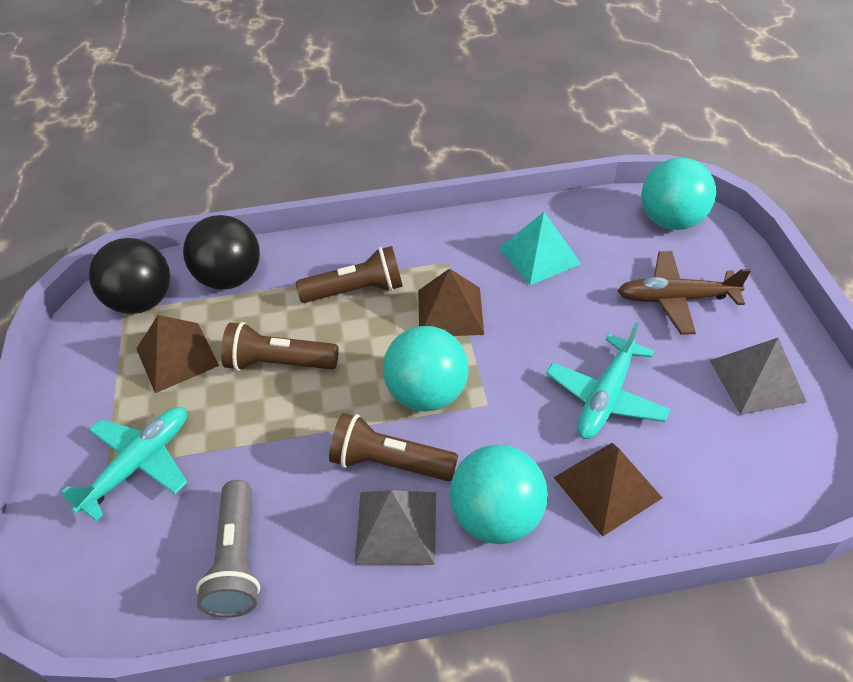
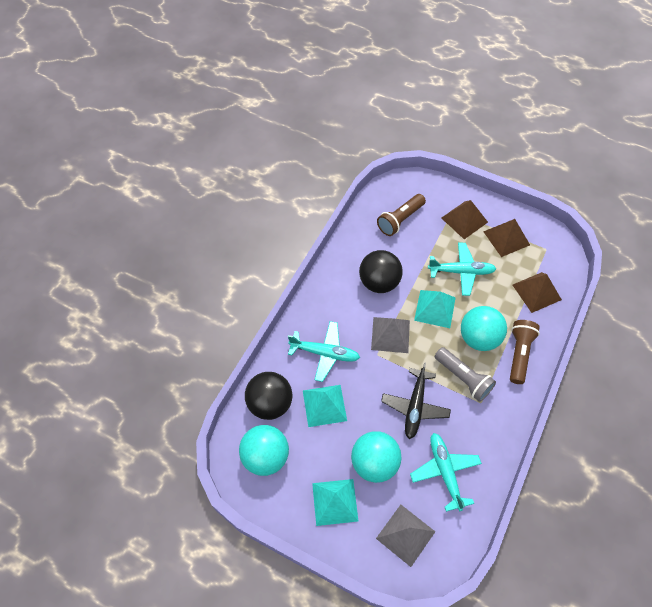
black plane: 0 -> 1
brown flashlight: 3 -> 2
brown plane: 1 -> 0
turquoise plane: 2 -> 3
turquoise pyramid: 1 -> 3

